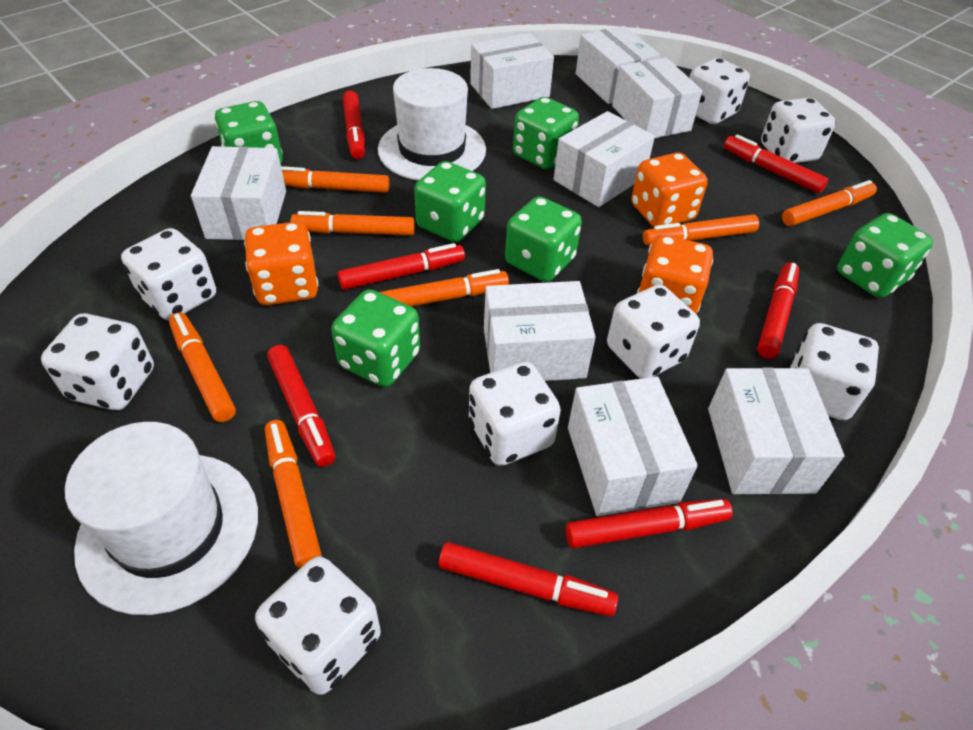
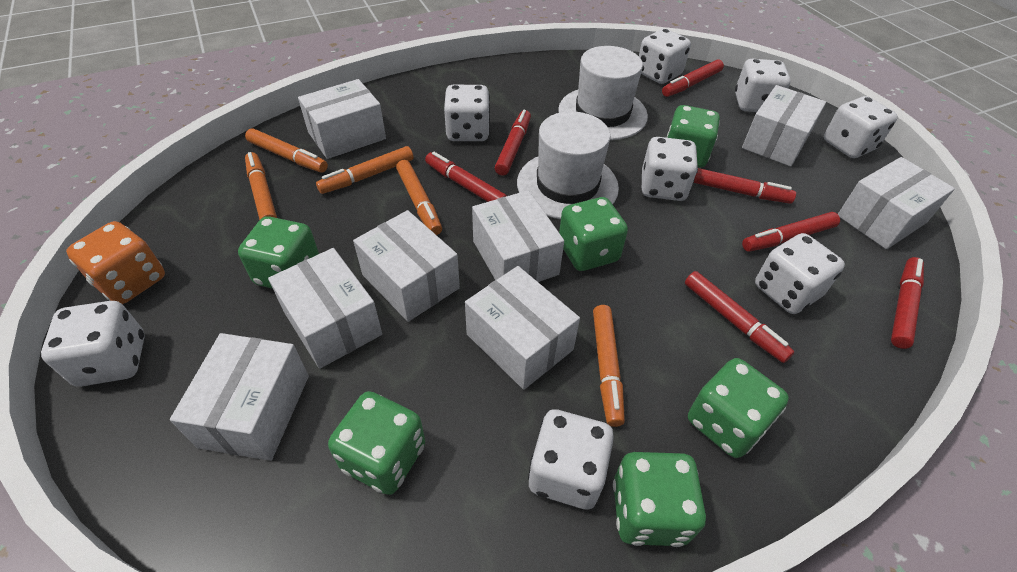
orange dice: 3 -> 1
orange marker: 7 -> 5

